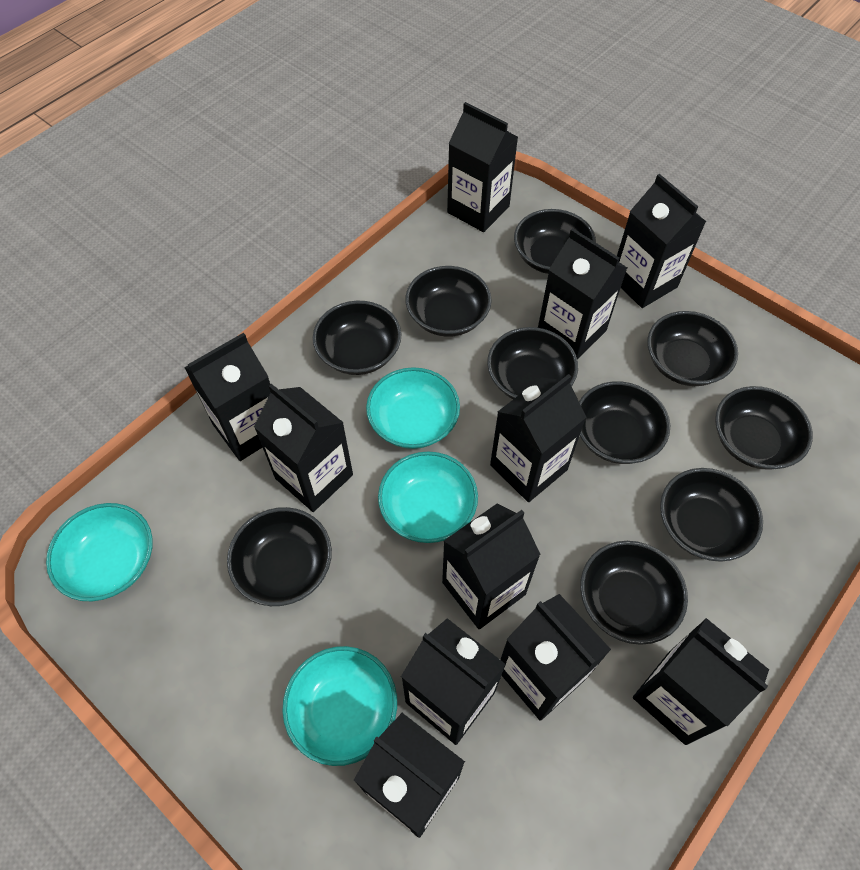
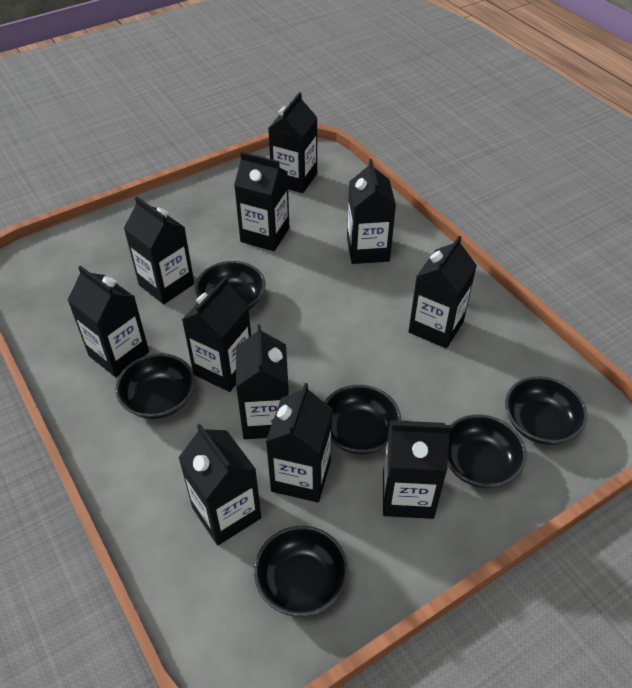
black bowl: 10 -> 6
turquoise bowl: 4 -> 0

